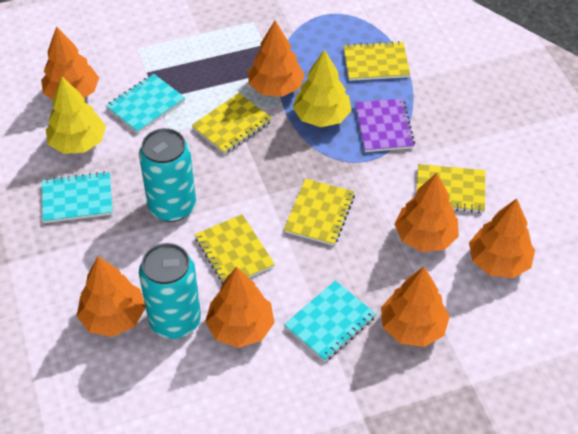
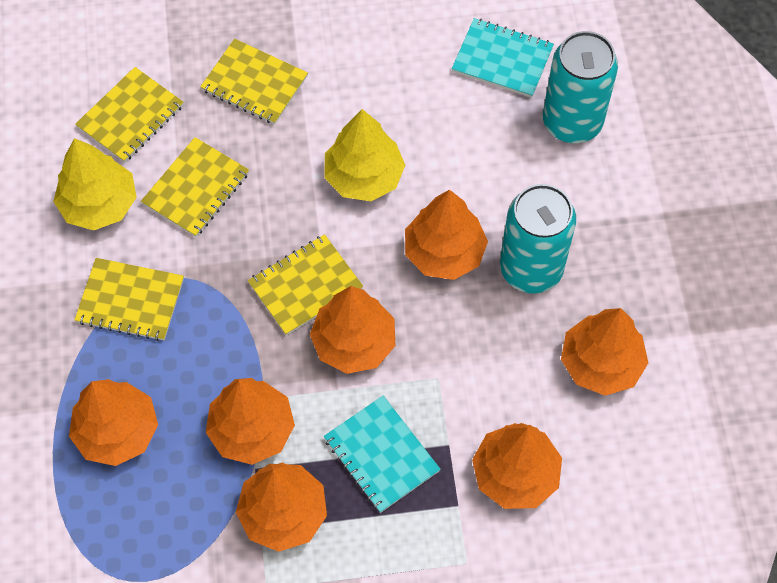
purple notebook: 1 -> 0
turquoise notebook: 3 -> 2

